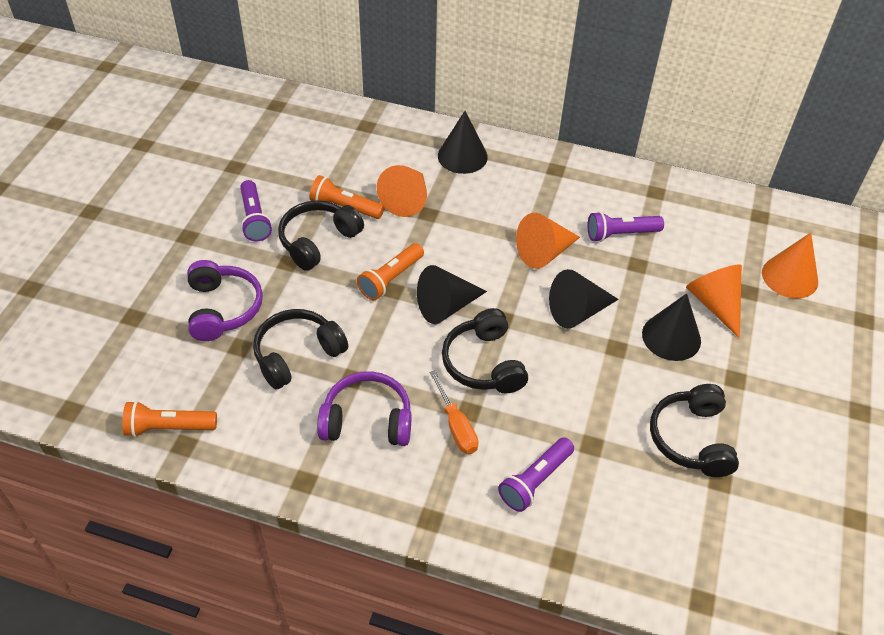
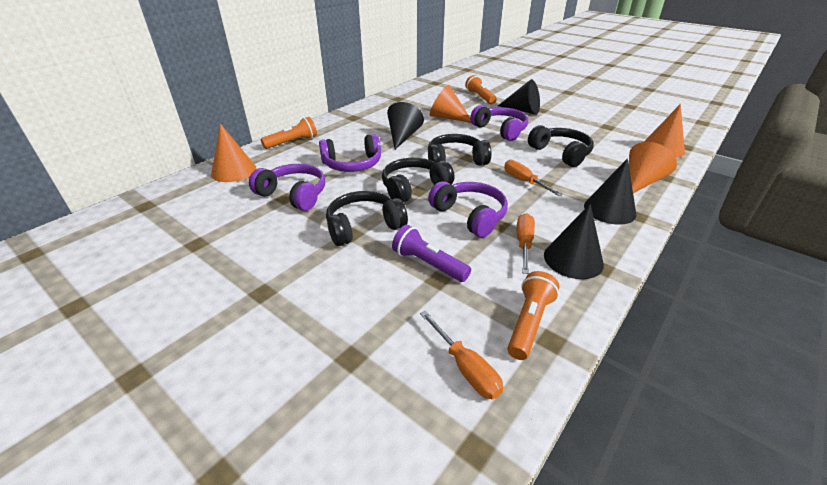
orange screwdriver: 1 -> 3
purple flashlight: 3 -> 1
purple headphones: 2 -> 4

